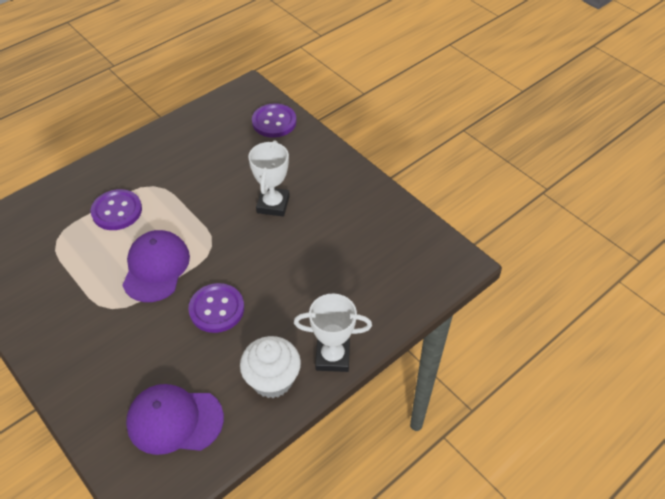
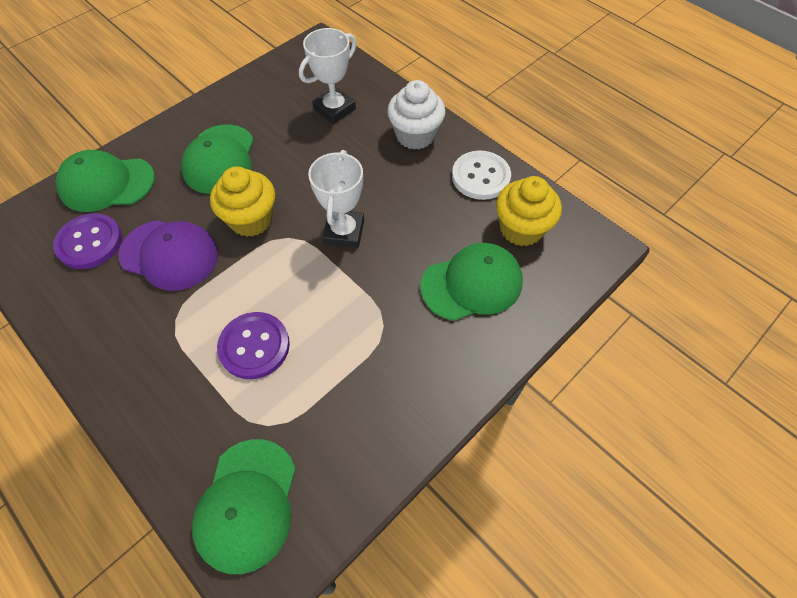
green cap: 0 -> 4
purple button: 3 -> 2
purple cap: 2 -> 1
white button: 0 -> 1
yellow cupcake: 0 -> 2

